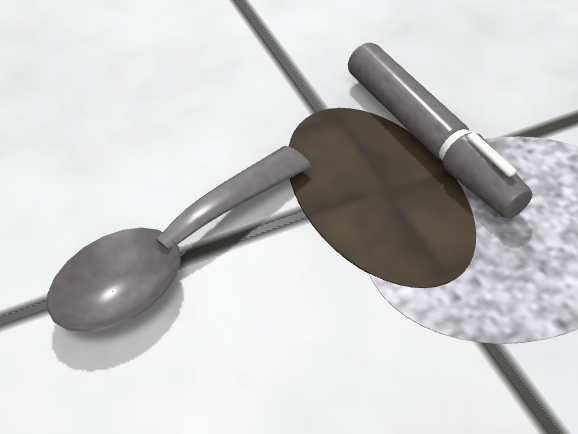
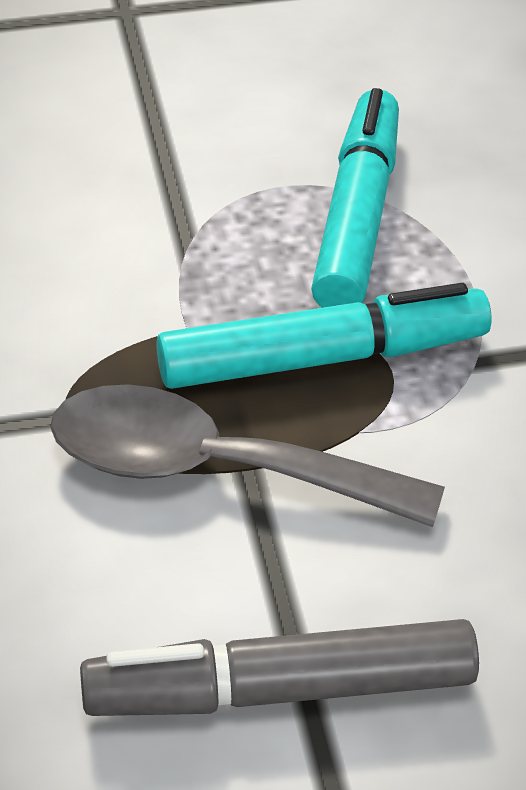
turquoise marker: 0 -> 2

